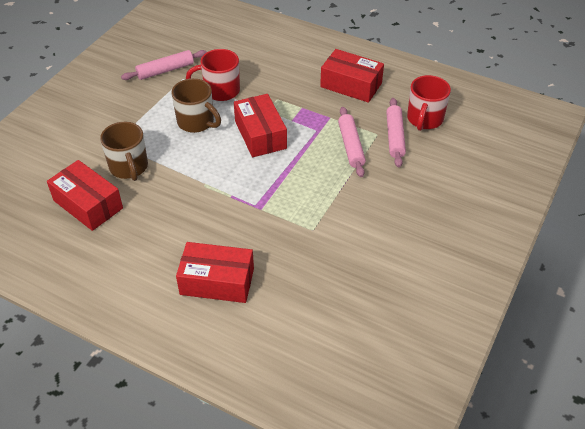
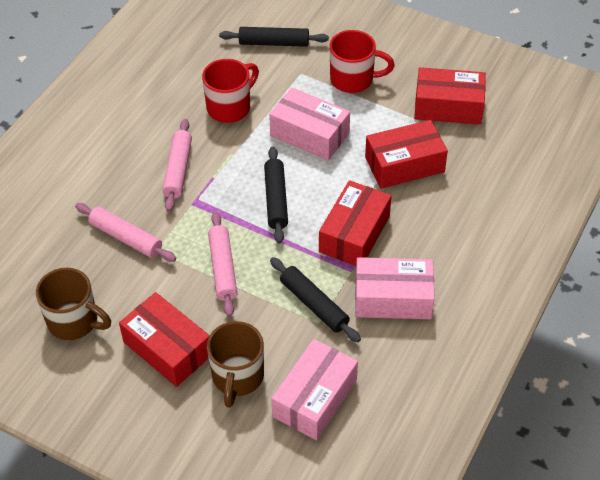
black rolling pin: 0 -> 3
pink box: 0 -> 3

